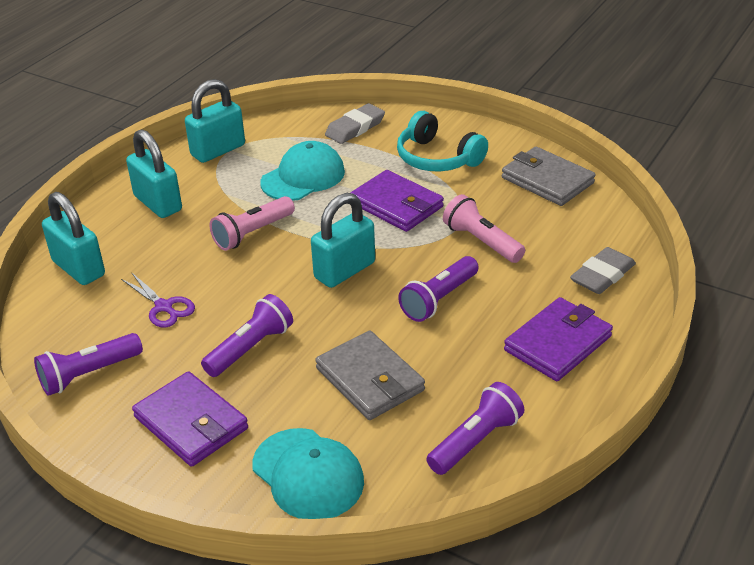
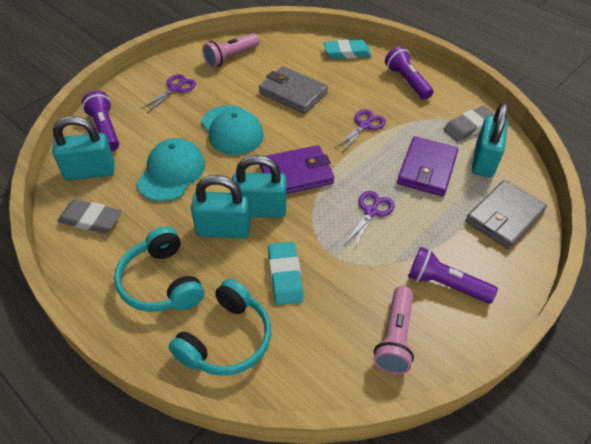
purple flashlight: 4 -> 3
purple scissors: 1 -> 3
purple wallet: 3 -> 2
turquoise eraser: 0 -> 2
turquoise headphones: 1 -> 2

